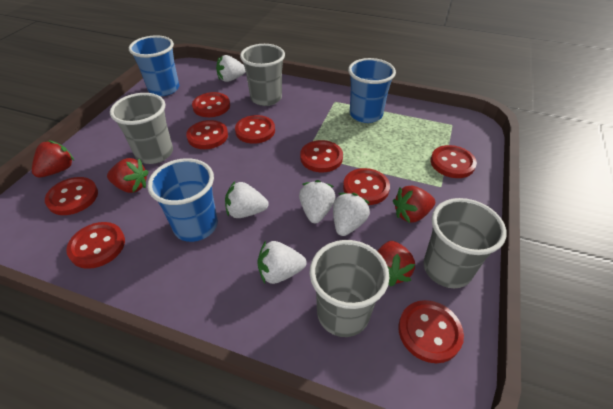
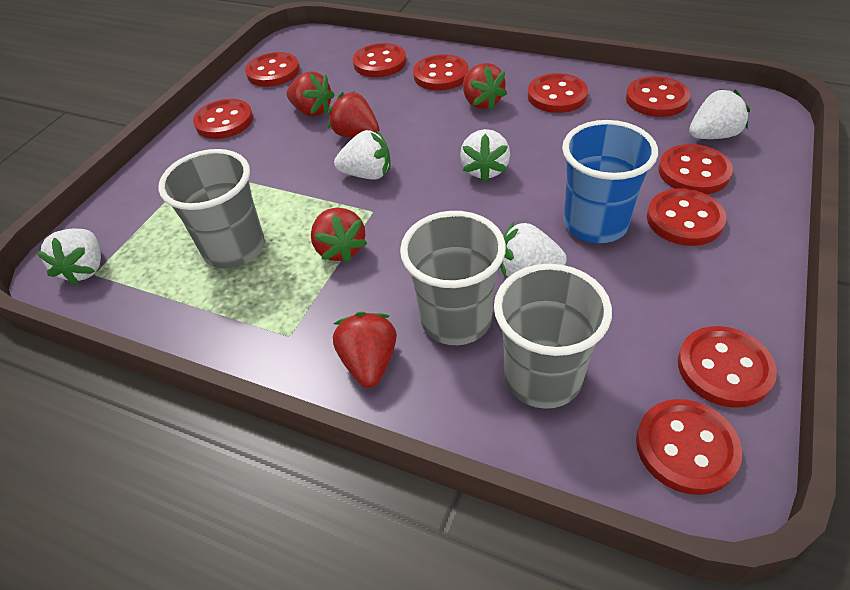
blue cup: 3 -> 1
grey cup: 4 -> 3
red button: 9 -> 10
red strawberry: 4 -> 5

